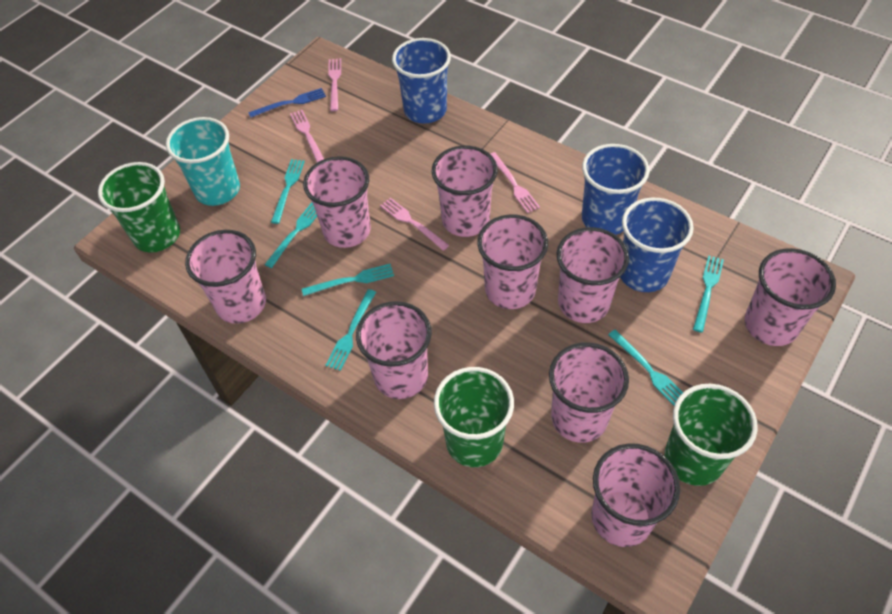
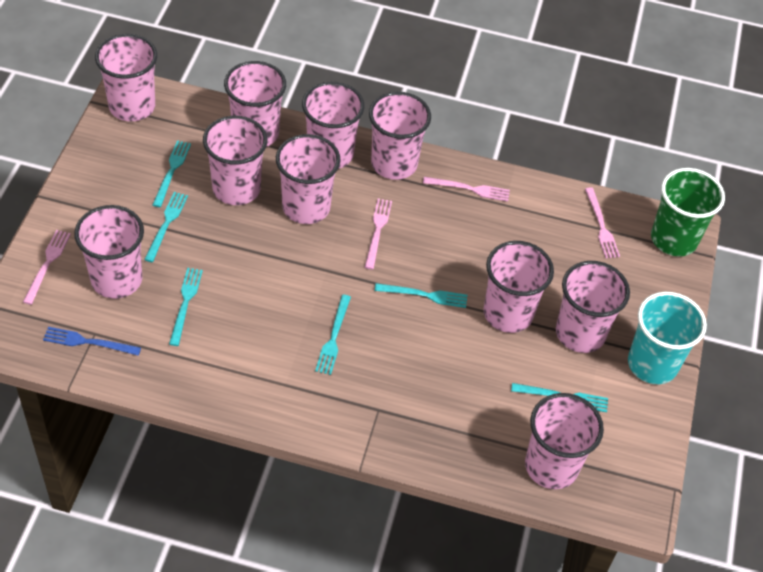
blue cup: 3 -> 0
green cup: 3 -> 1
pink cup: 9 -> 10

